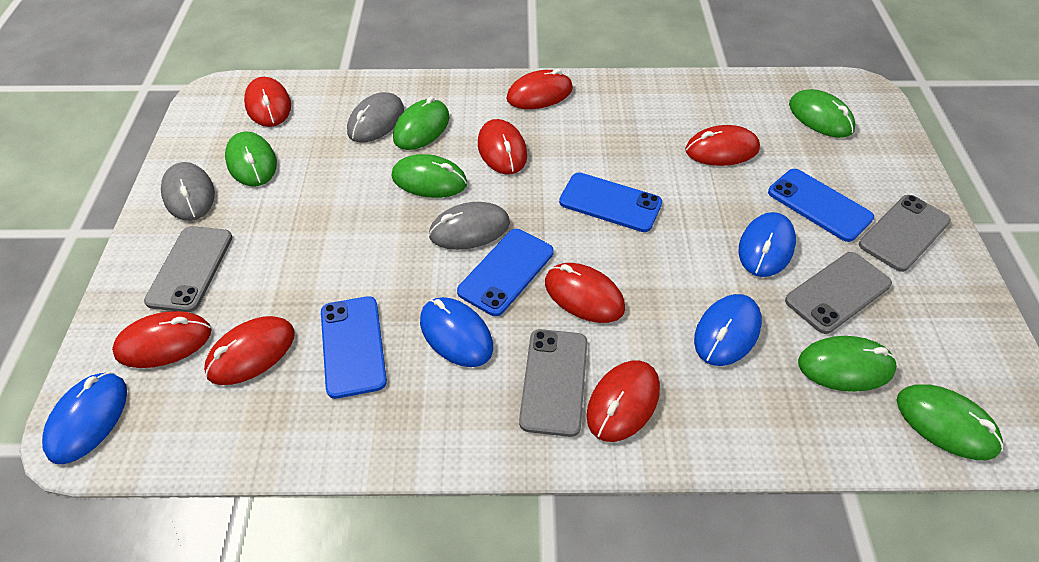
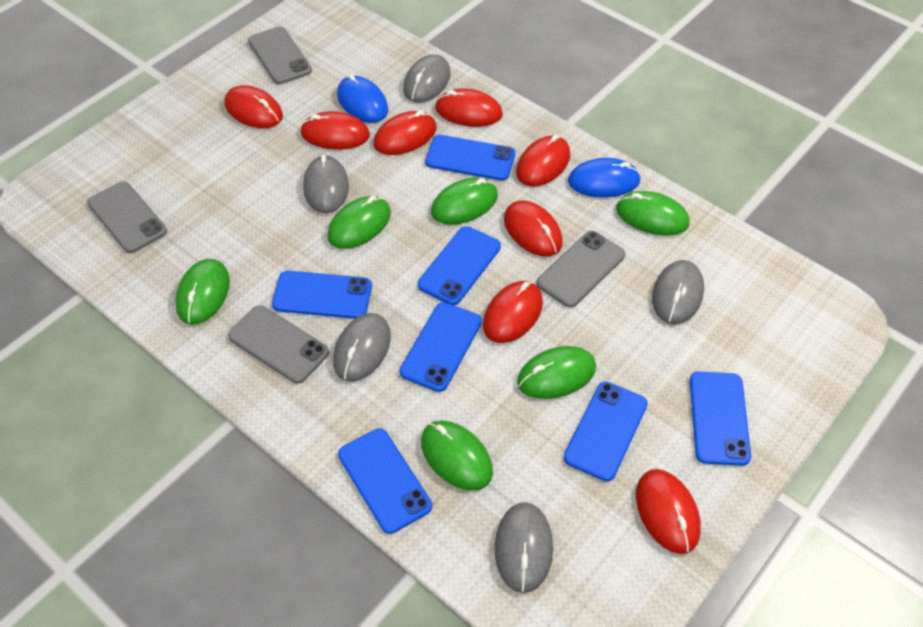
blue mouse: 4 -> 2
blue phone: 4 -> 7
grey mouse: 3 -> 5

